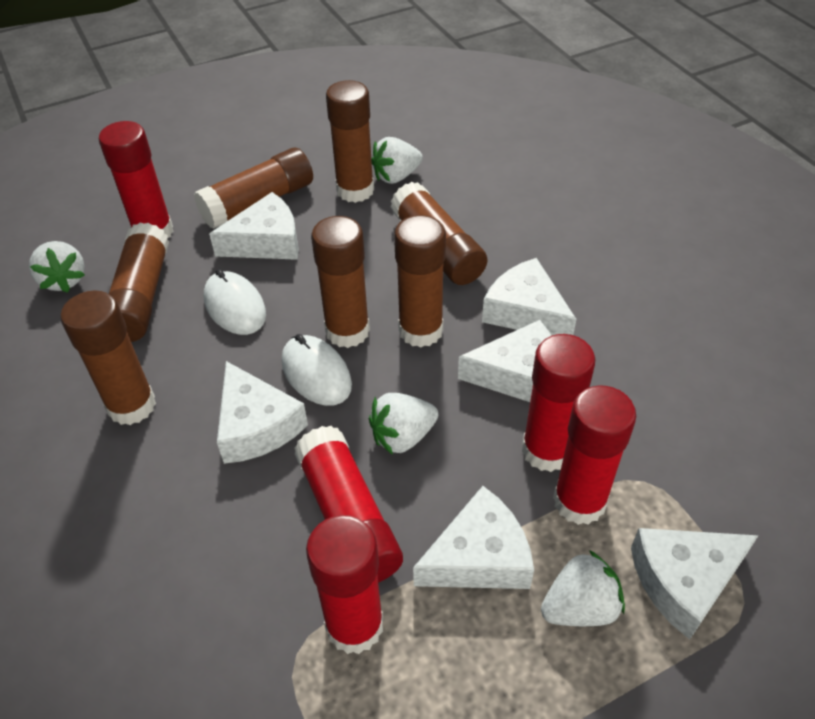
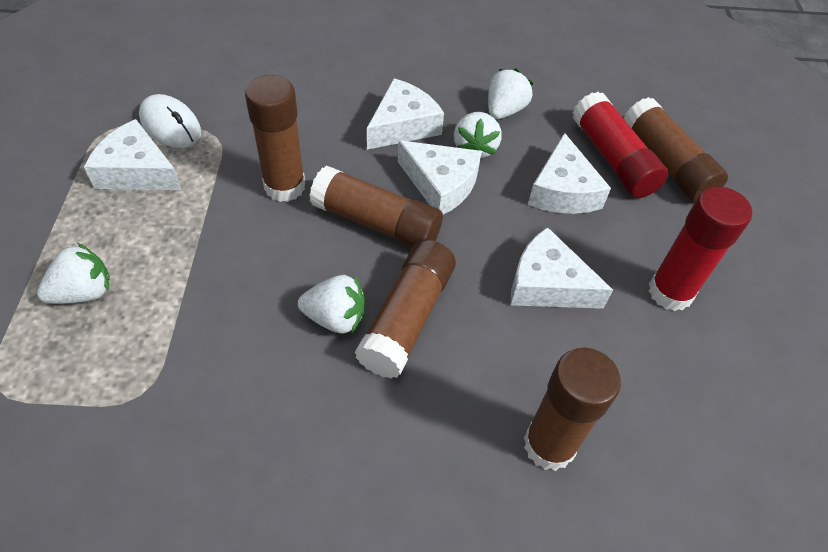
brown glue stick: 7 -> 5
red glue stick: 5 -> 2
white cheese: 6 -> 5
white mouse: 2 -> 1

